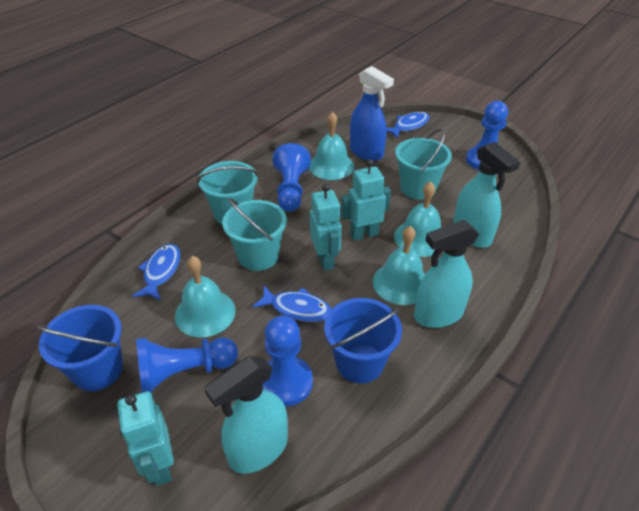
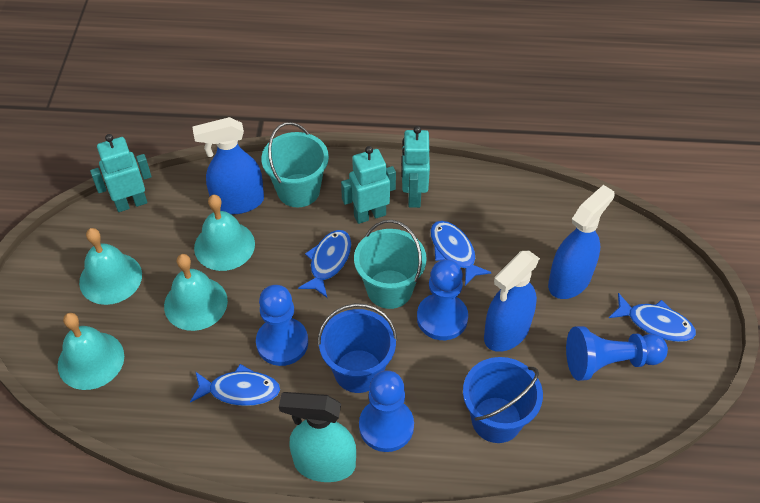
blue fish: 3 -> 4
blue spray bottle: 1 -> 3
turquoise bucket: 3 -> 2
turquoise spray bottle: 3 -> 1

